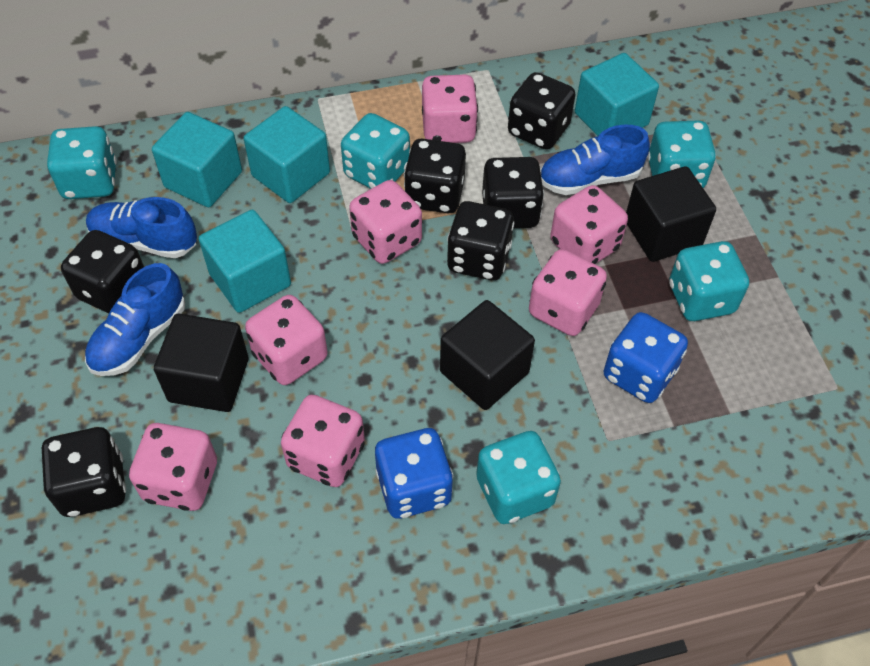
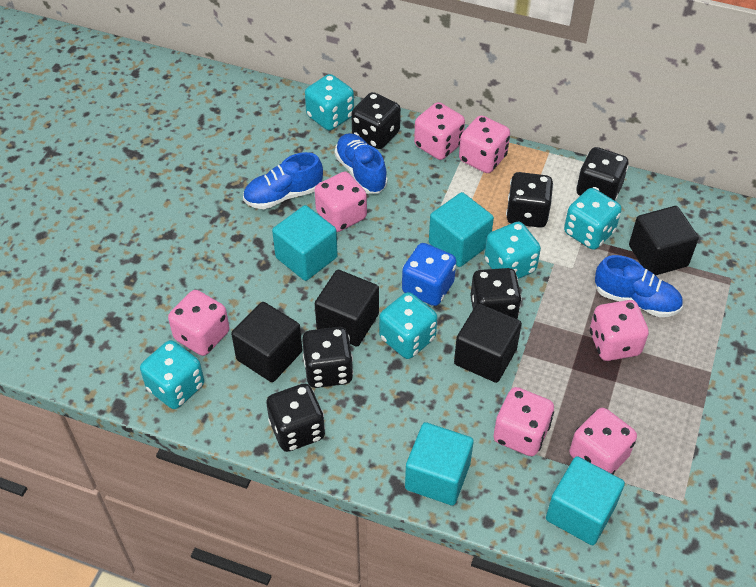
black cube: 3 -> 4
blue dice: 2 -> 1

